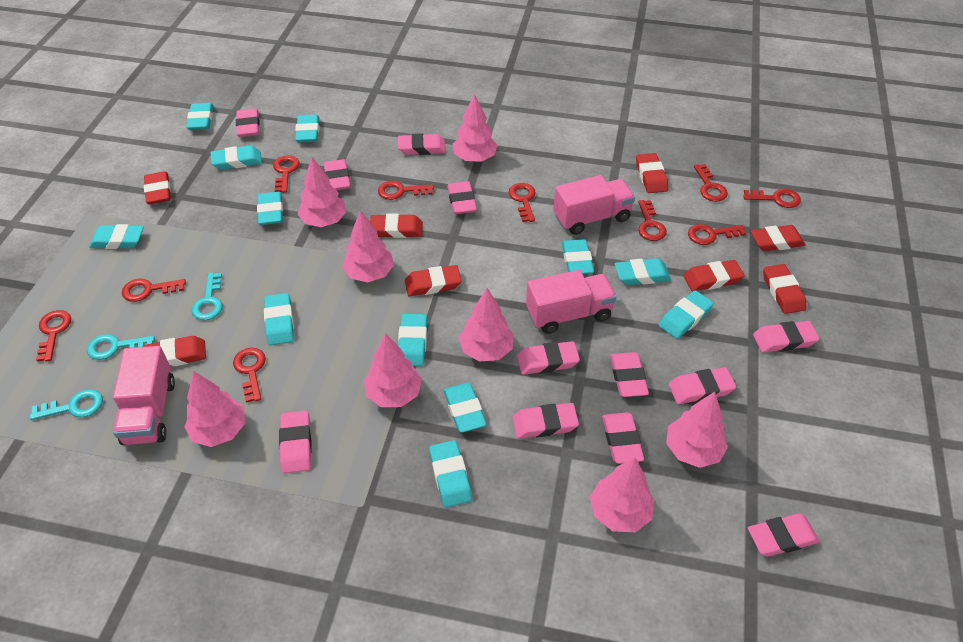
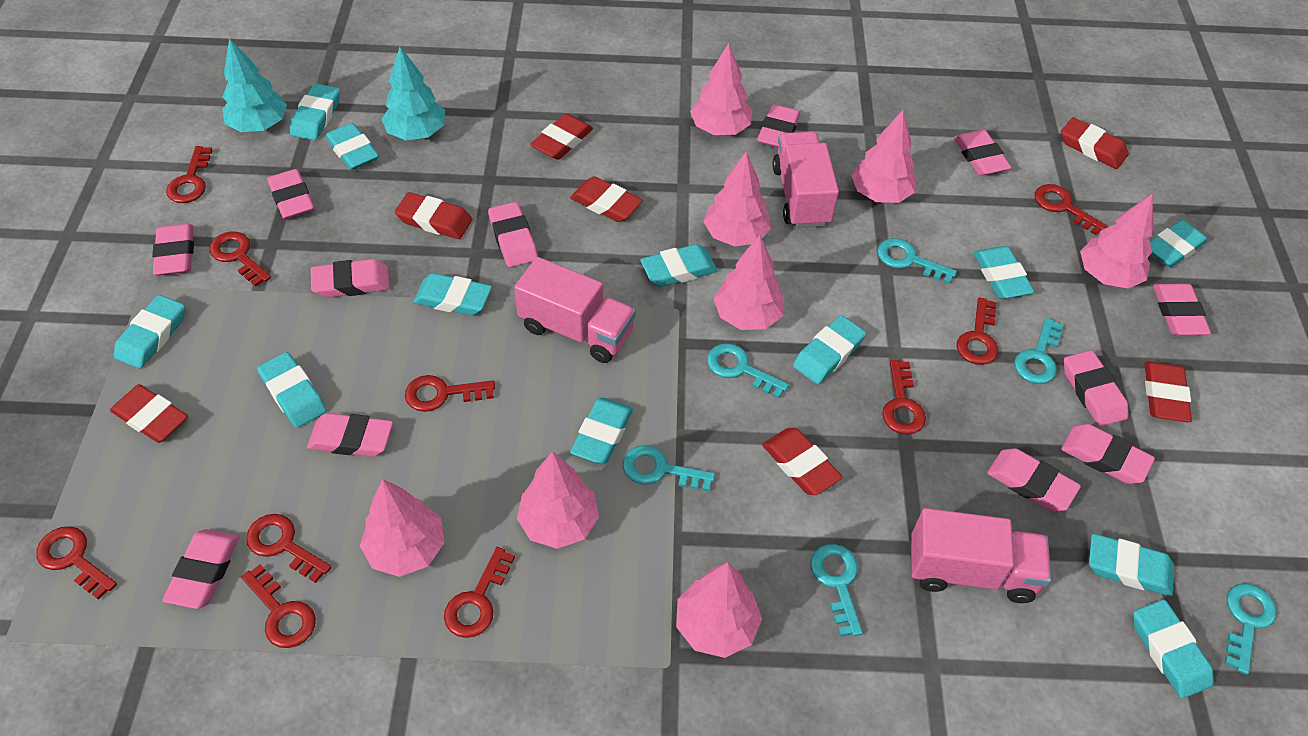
red eraser: 8 -> 7
turquoise key: 3 -> 6
turquoise tree: 0 -> 2

